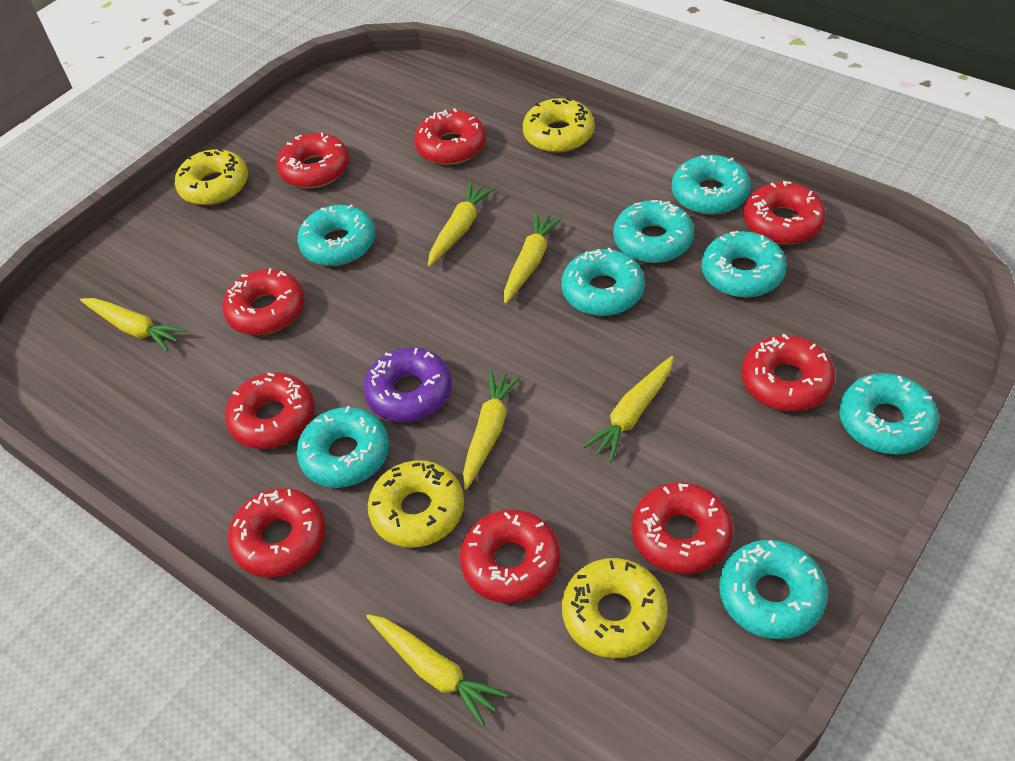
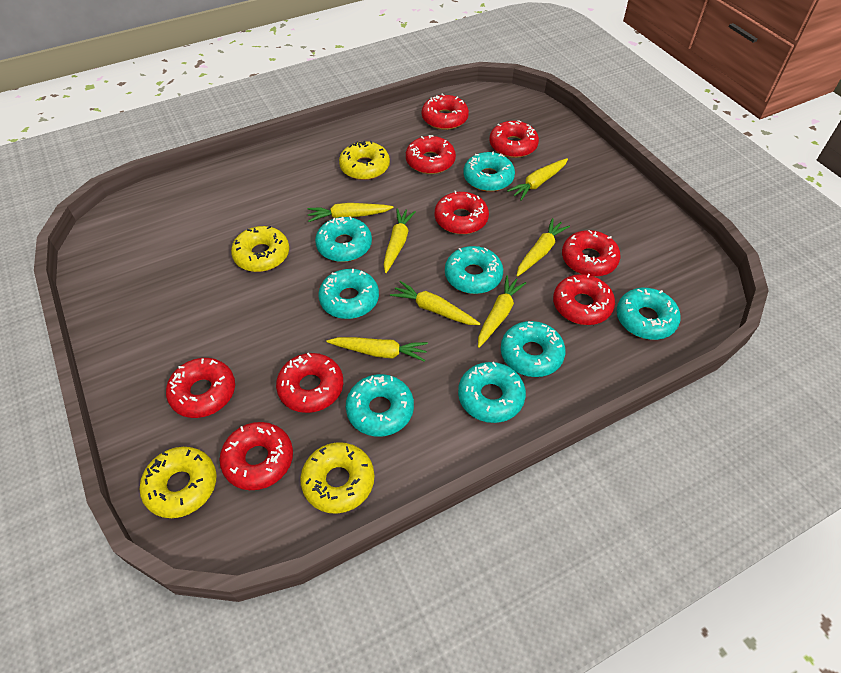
purple donut: 1 -> 0
yellow carrot: 6 -> 7

